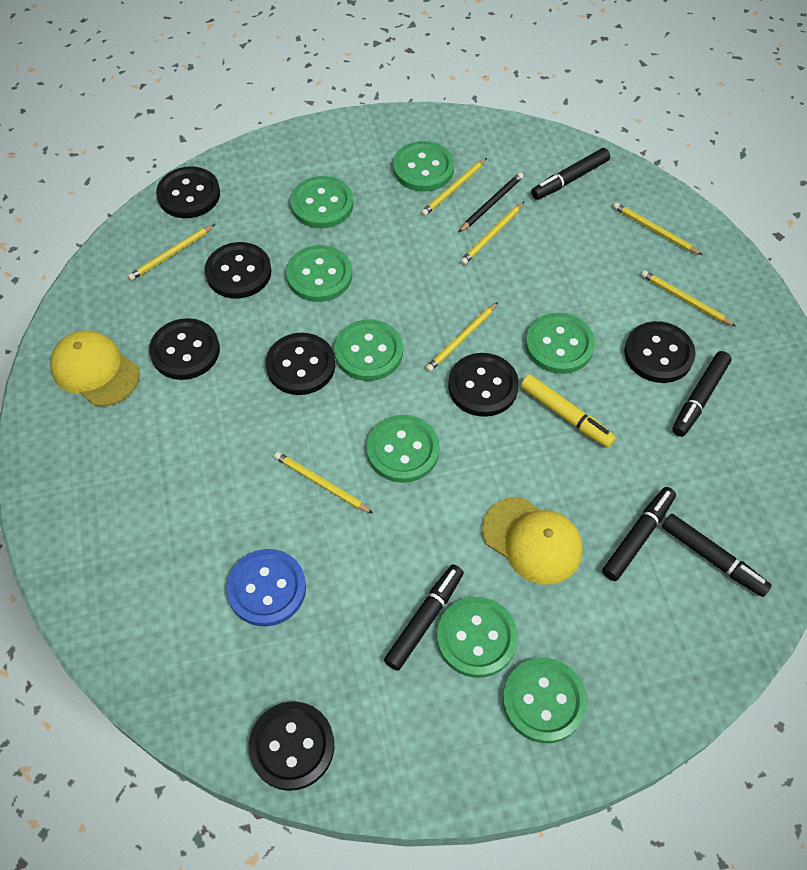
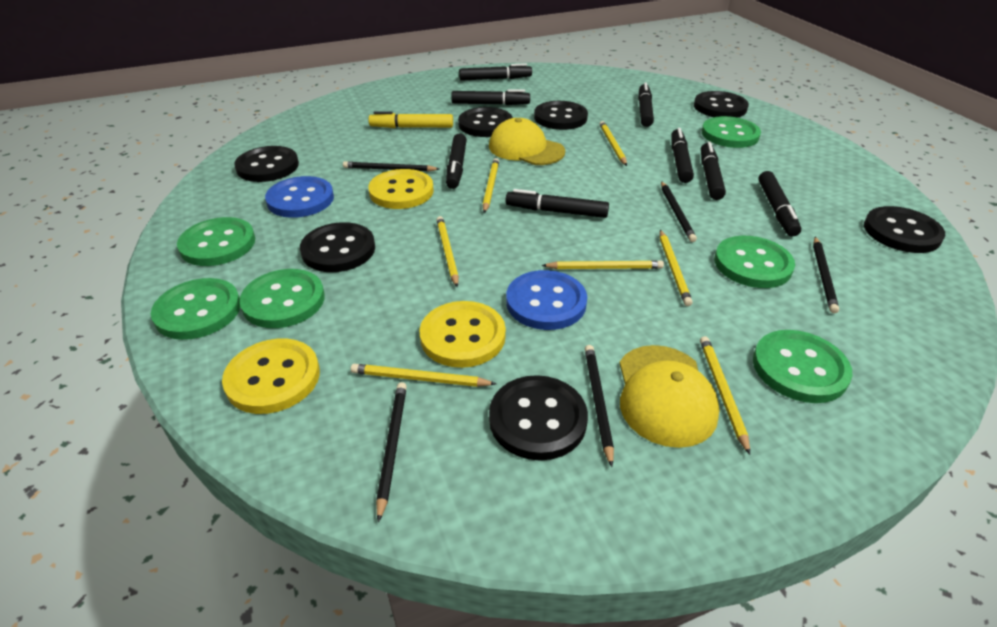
black marker: 5 -> 8
black pencil: 1 -> 5
blue button: 1 -> 2
green button: 8 -> 6
yellow button: 0 -> 3

